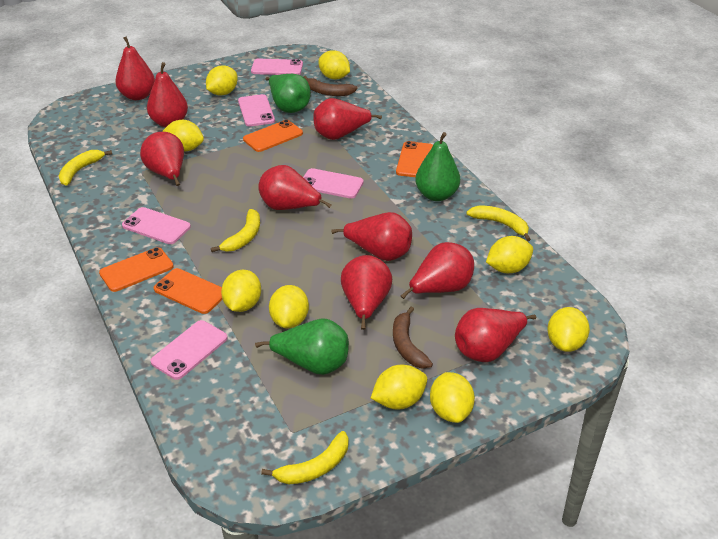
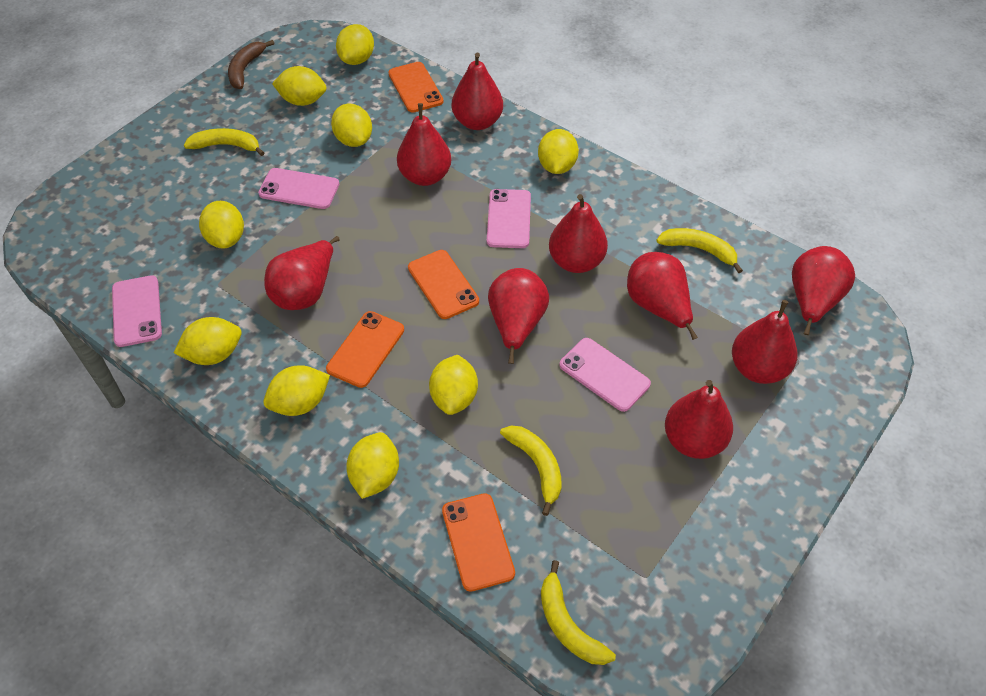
brown banana: 2 -> 1
green pear: 3 -> 0
pink phone: 5 -> 4

